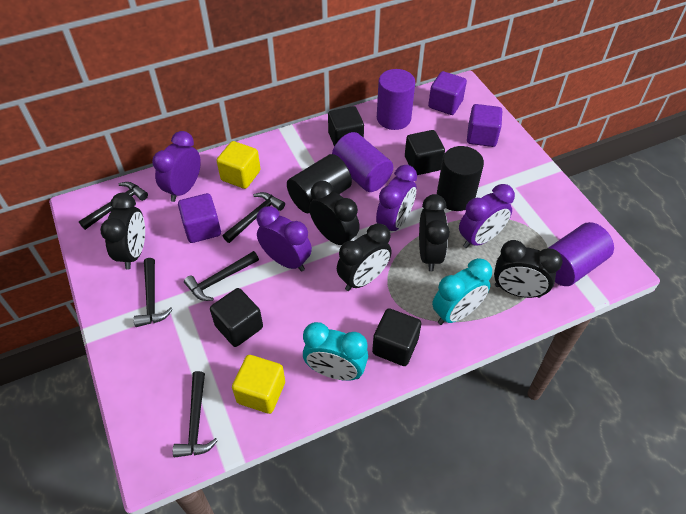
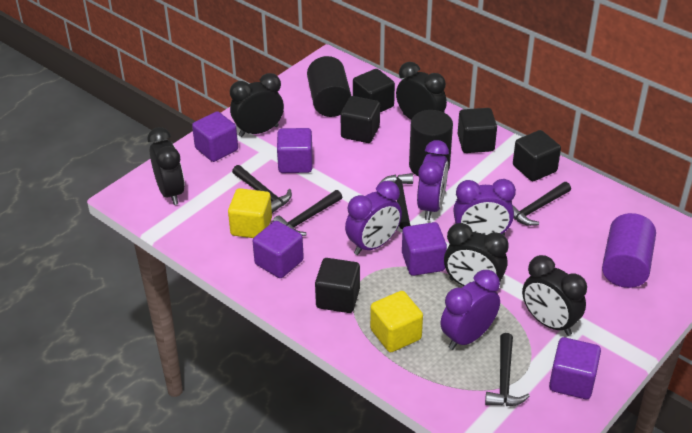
black cube: 4 -> 5
purple cube: 3 -> 5
purple cylinder: 3 -> 1
turquoise clock: 2 -> 0

